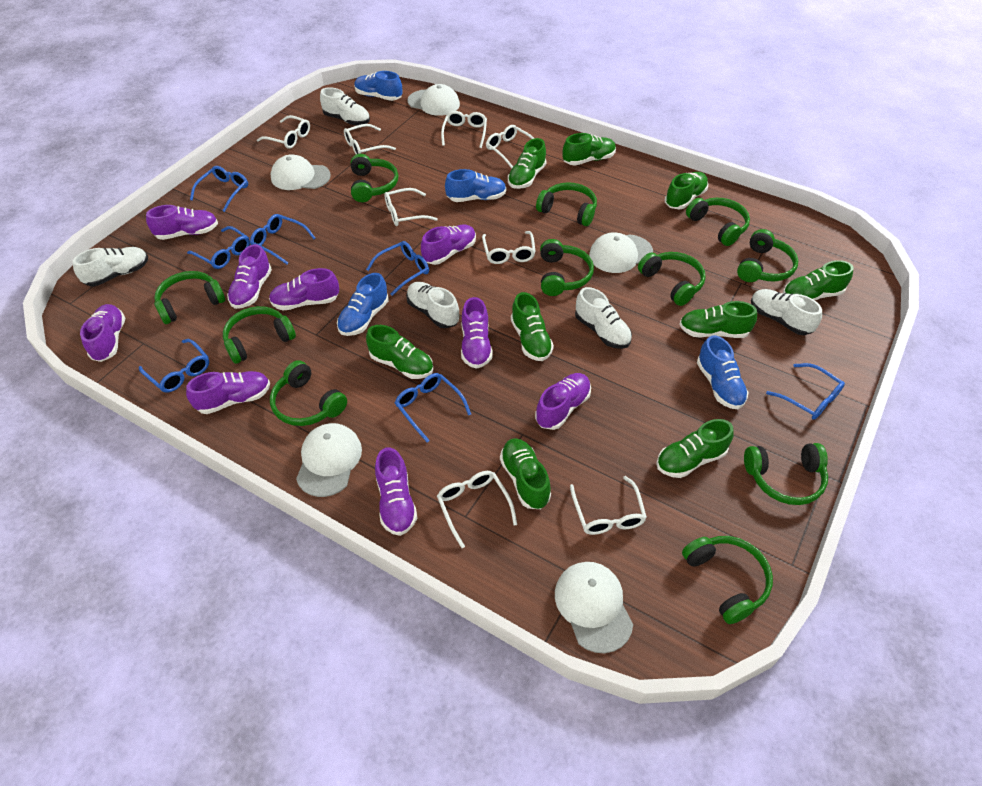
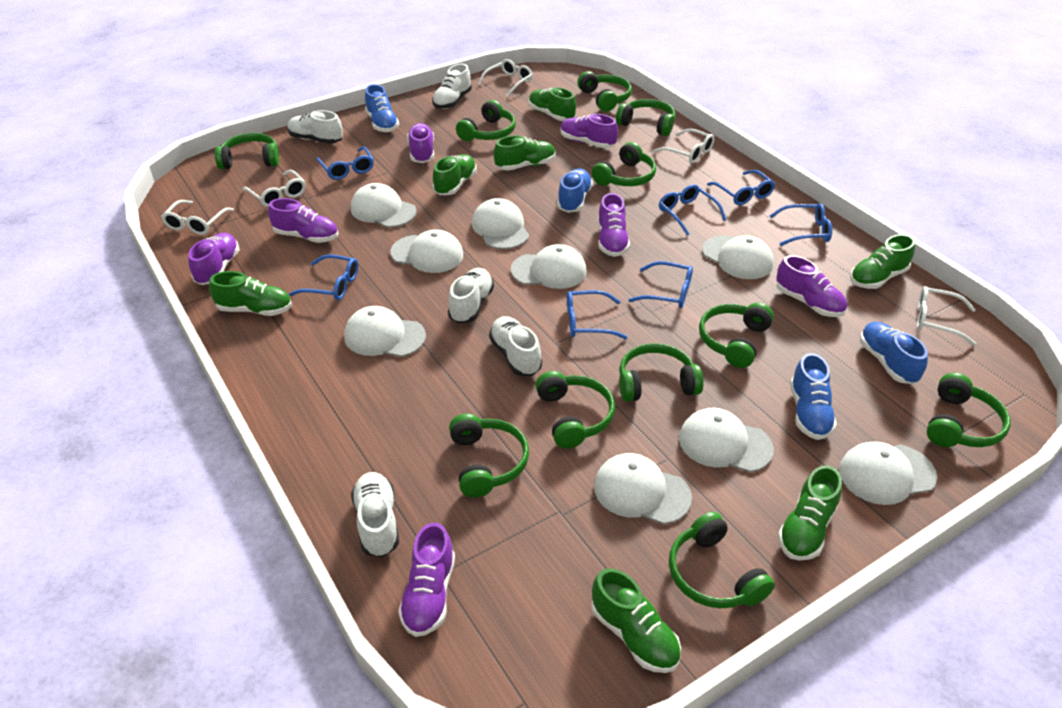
green shoe: 9 -> 7
purple shoe: 9 -> 7
white cap: 5 -> 9
white glasses: 8 -> 5

